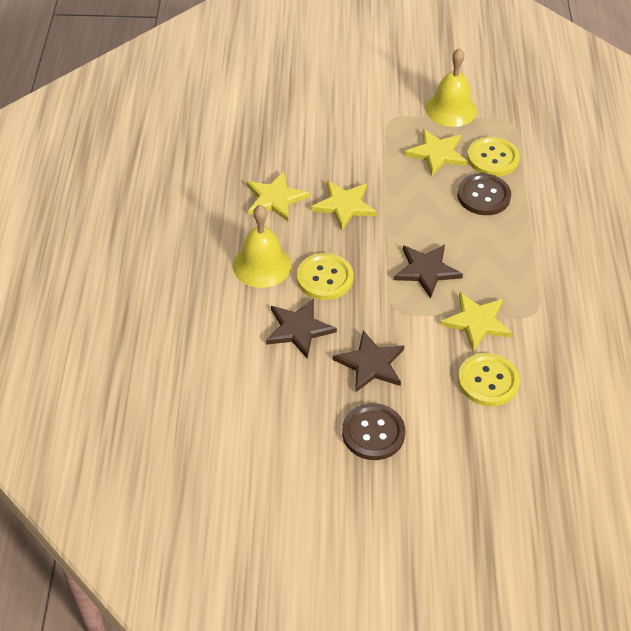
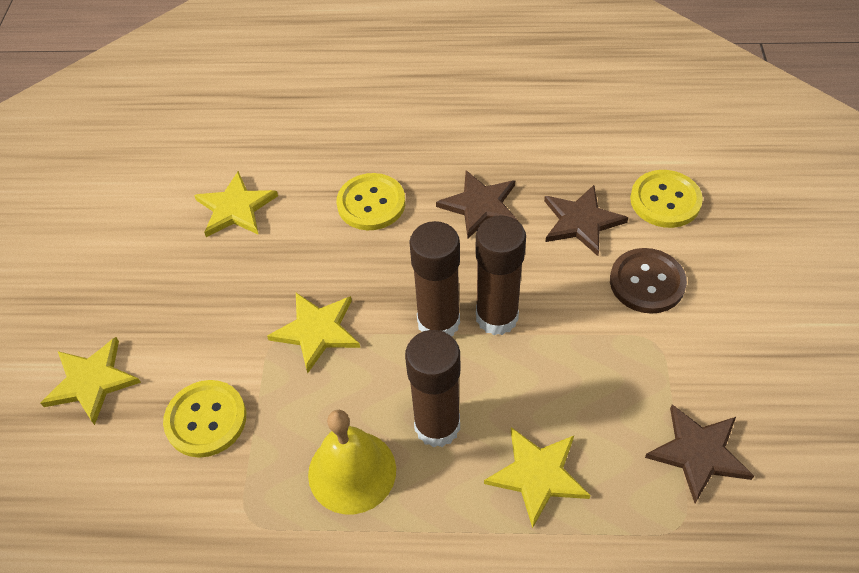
brown button: 2 -> 1
brown glue stick: 0 -> 3
yellow bell: 2 -> 1

